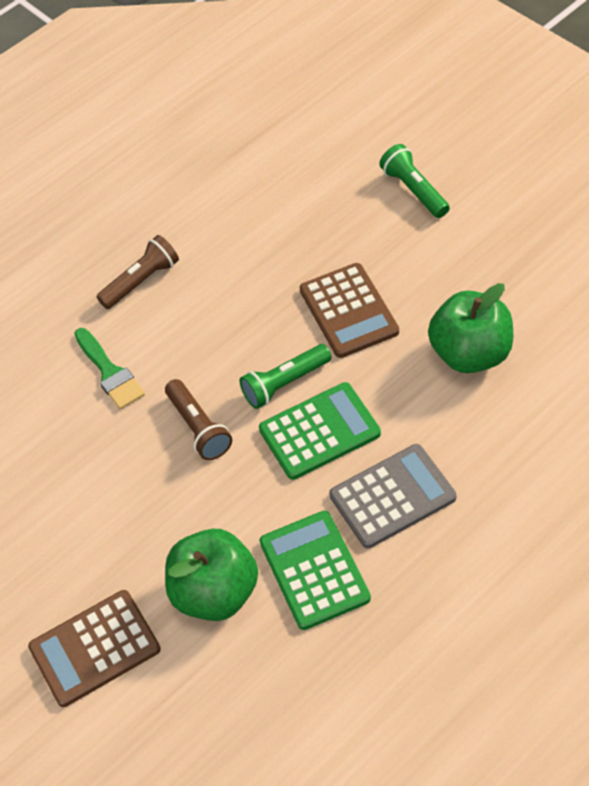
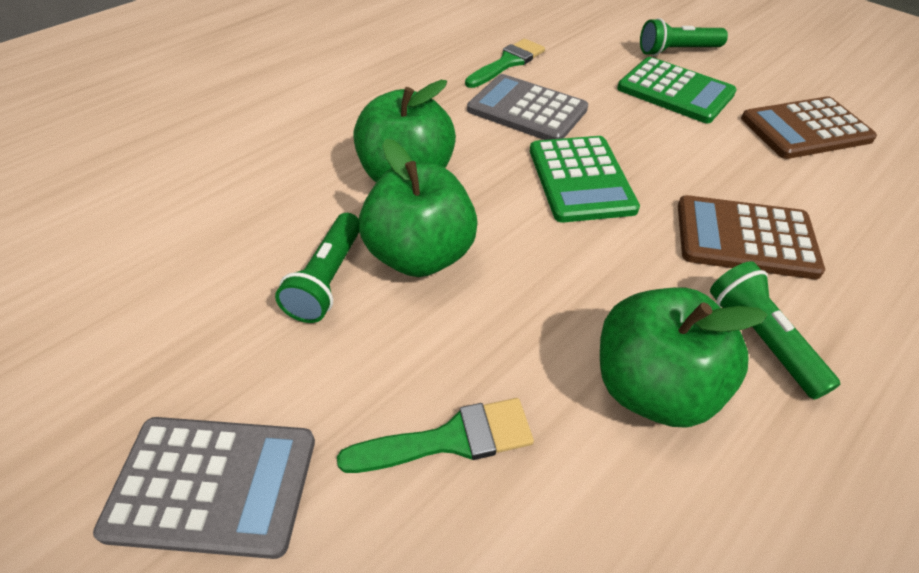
brown flashlight: 2 -> 0
green apple: 2 -> 3
green brush: 1 -> 2
green flashlight: 2 -> 3
grey calculator: 1 -> 2

